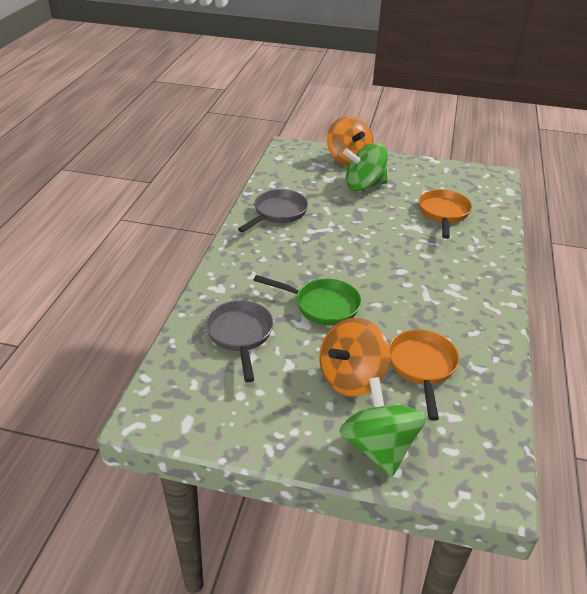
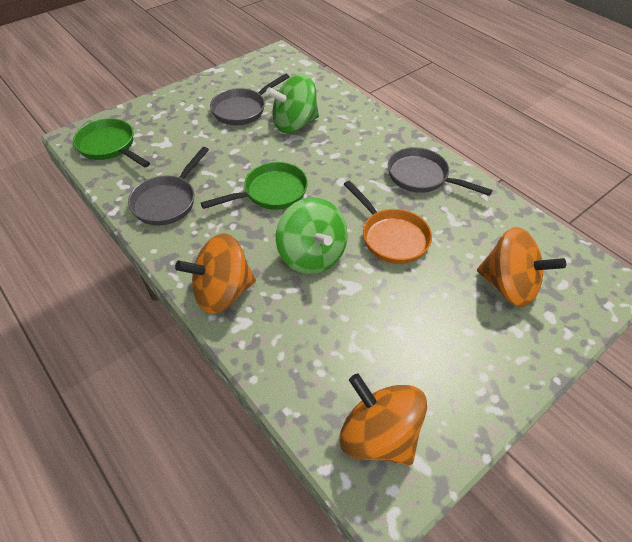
green pan: 1 -> 2
grey pan: 2 -> 3
orange pan: 2 -> 1
orange spinning top: 2 -> 3

